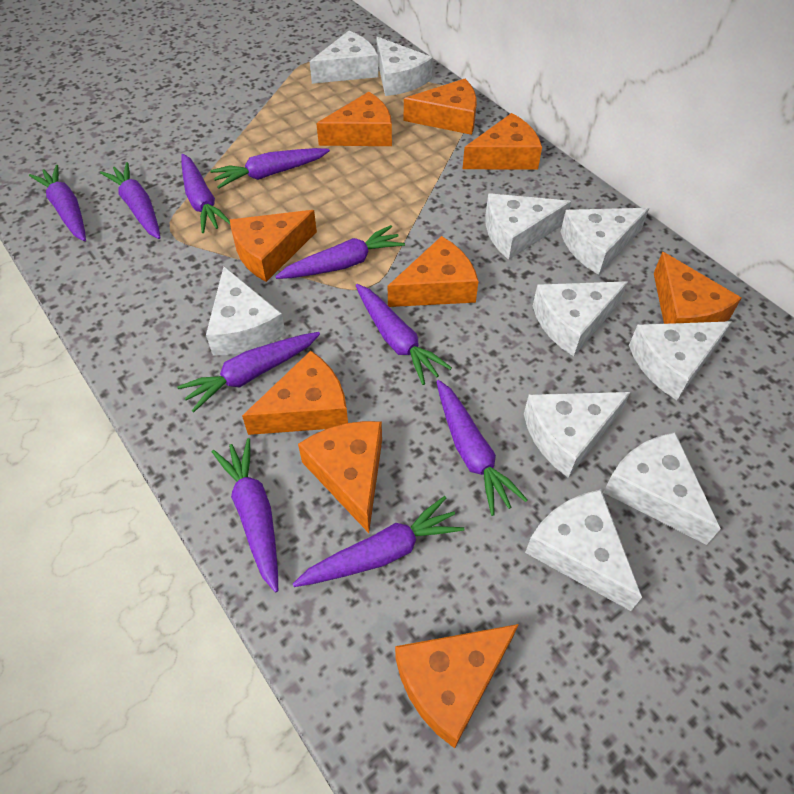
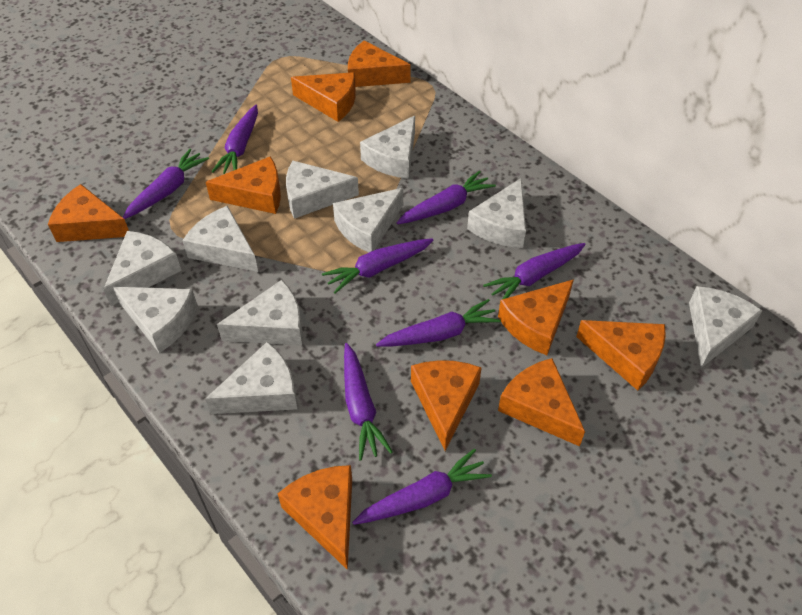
purple carrot: 10 -> 8

